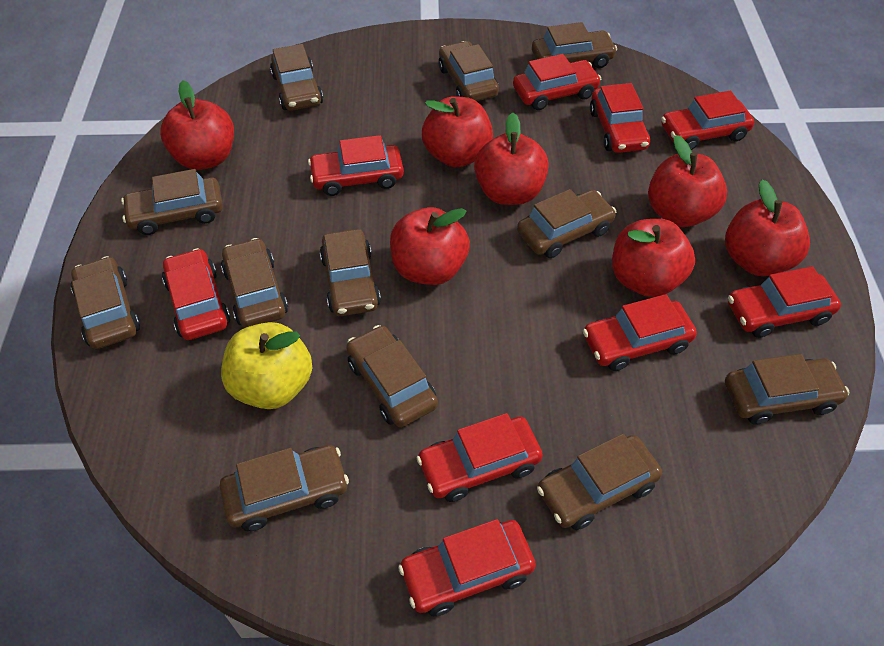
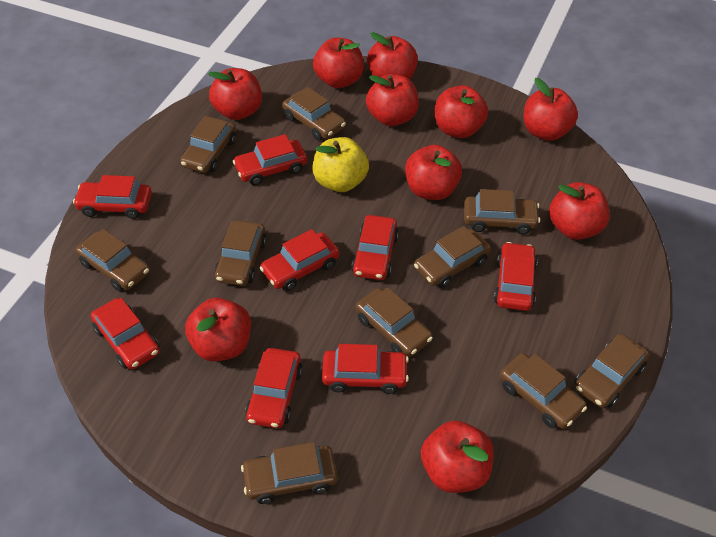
brown car: 12 -> 10
red apple: 7 -> 10
red car: 9 -> 8

